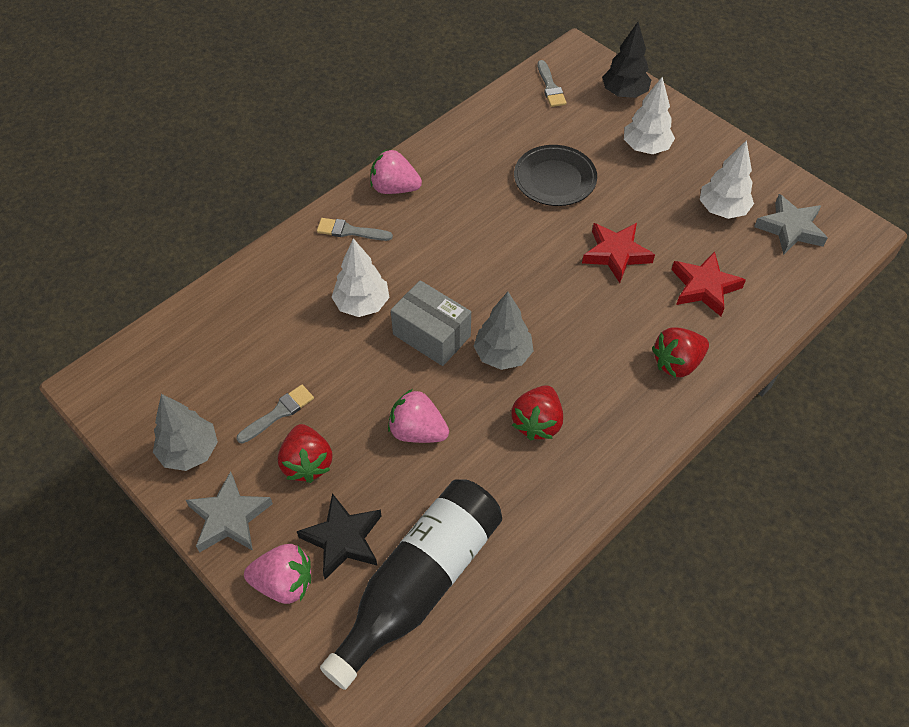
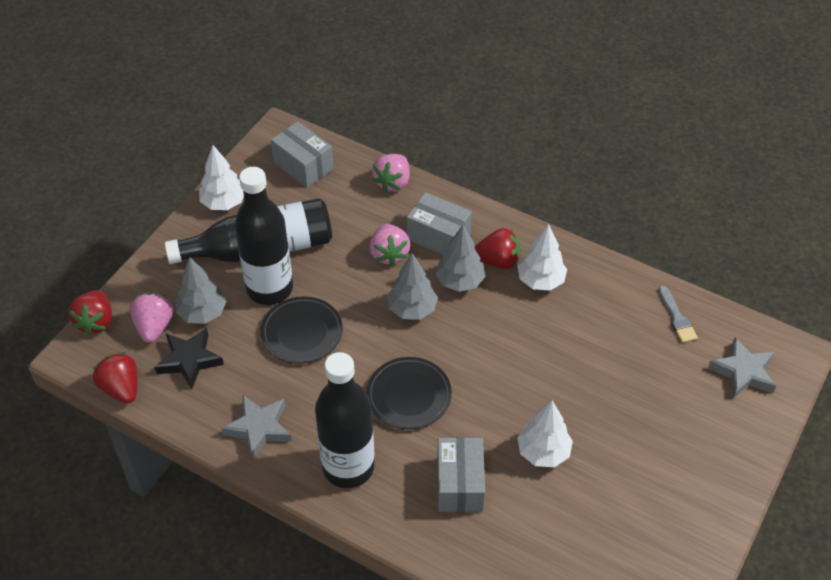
black bottle: 1 -> 3
black plate: 1 -> 2
black tree: 1 -> 0
grey box: 1 -> 3
grey brush: 3 -> 1
grey tree: 2 -> 3
red star: 2 -> 0

